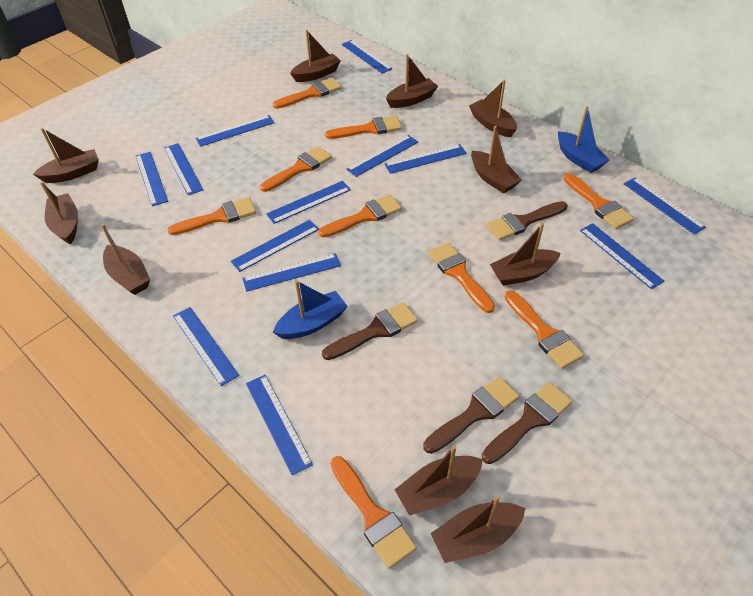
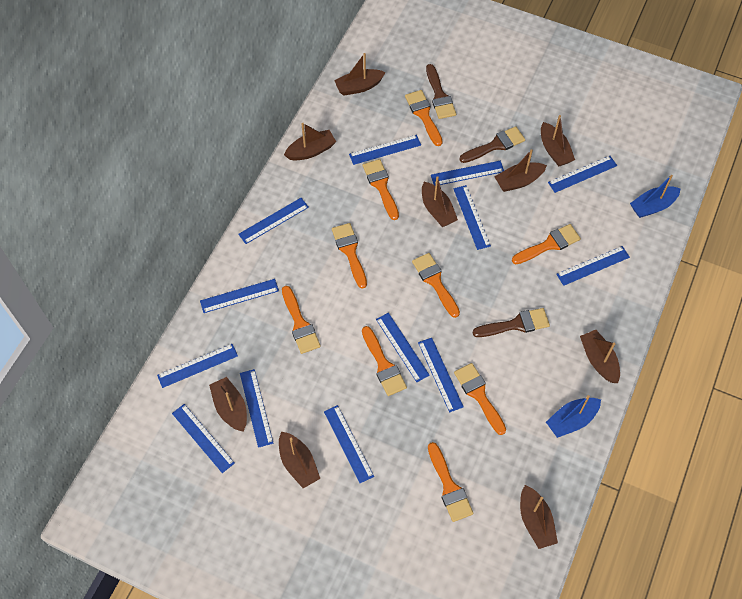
brown boat: 10 -> 9
brown brush: 4 -> 3

